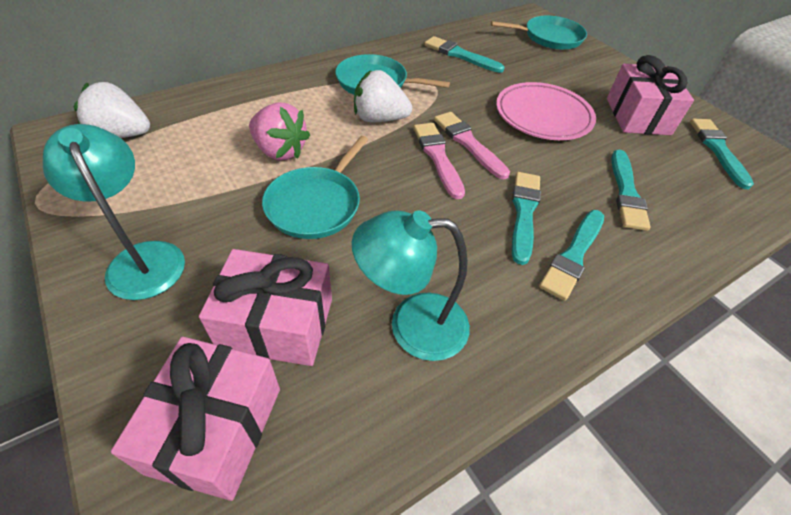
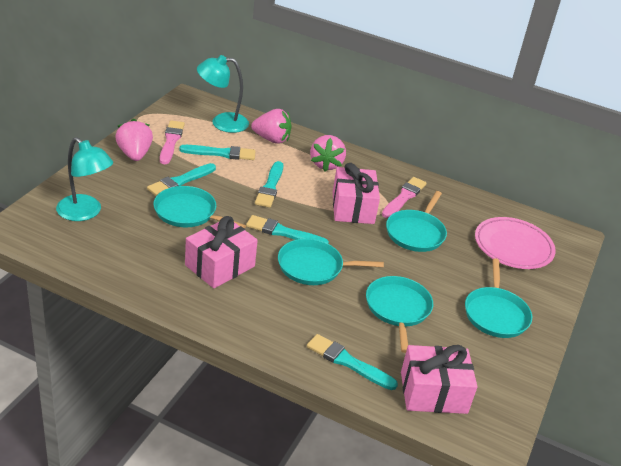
pink strawberry: 1 -> 3
turquoise pan: 3 -> 5
white strawberry: 2 -> 0

